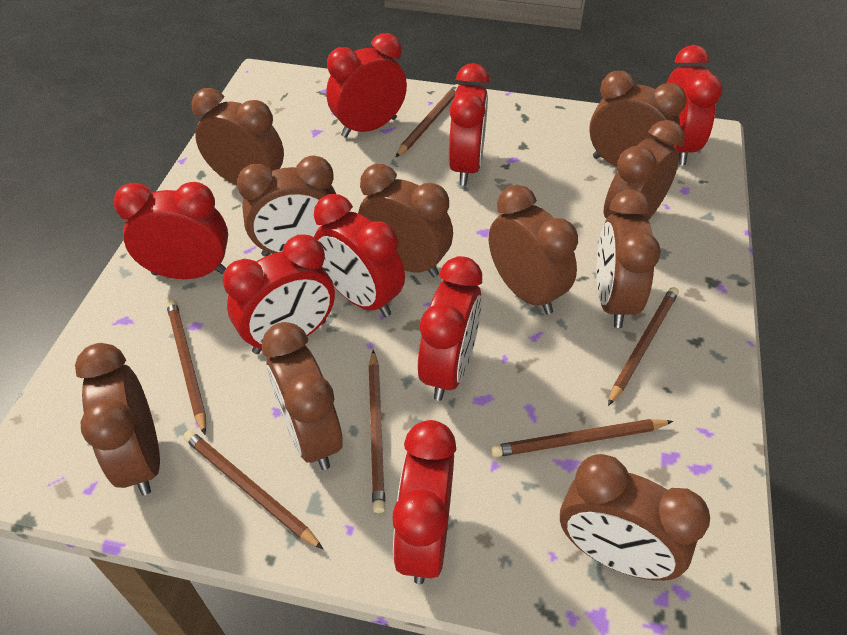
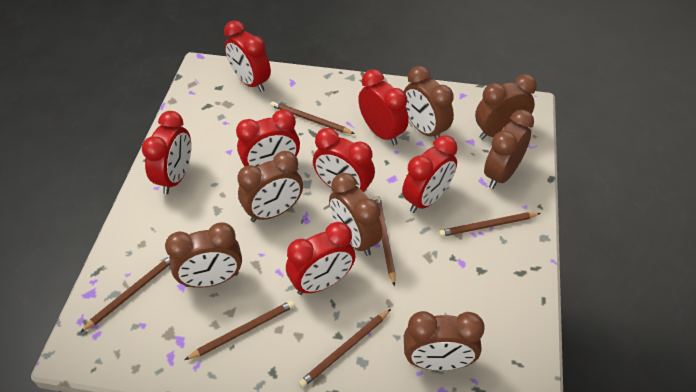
brown clock: 10 -> 7
red clock: 8 -> 7

